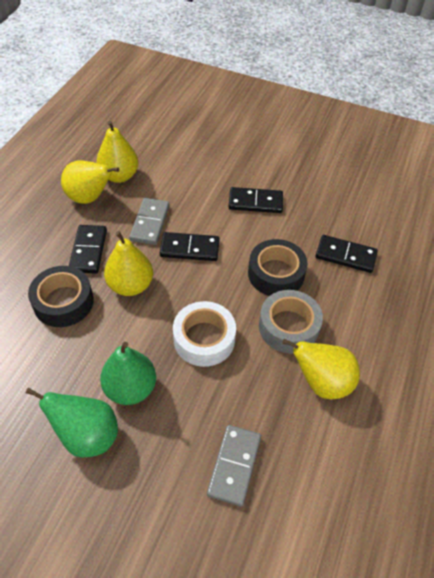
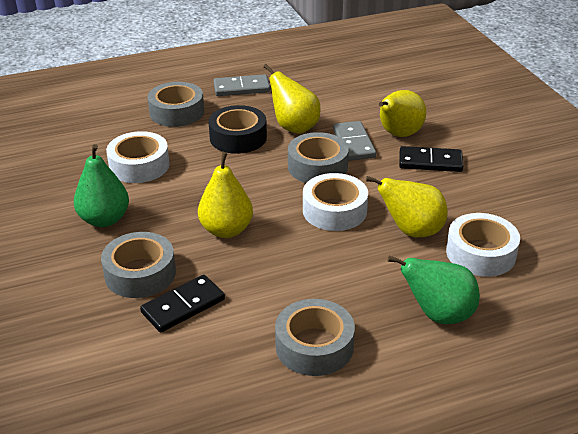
black domino: 4 -> 2
black tape: 2 -> 1
grey tape: 1 -> 4
white tape: 1 -> 3

